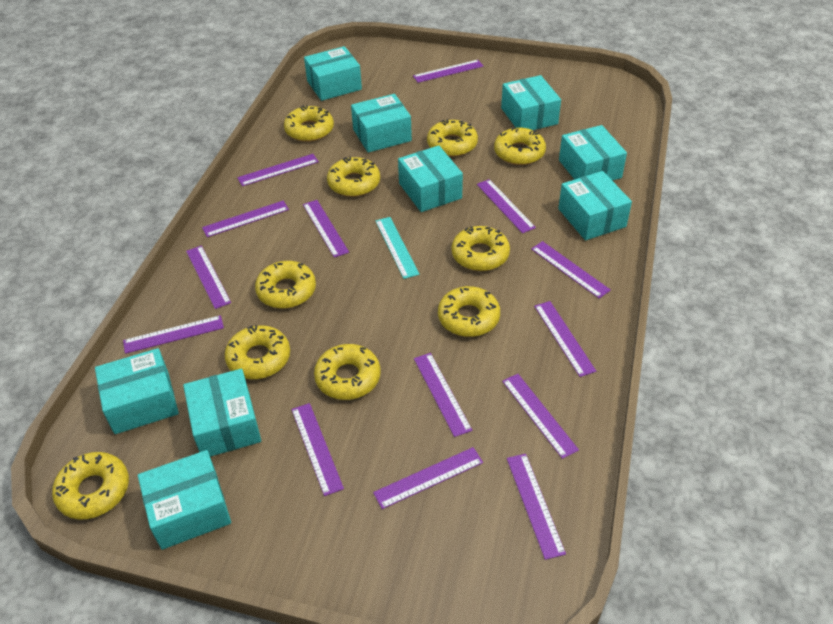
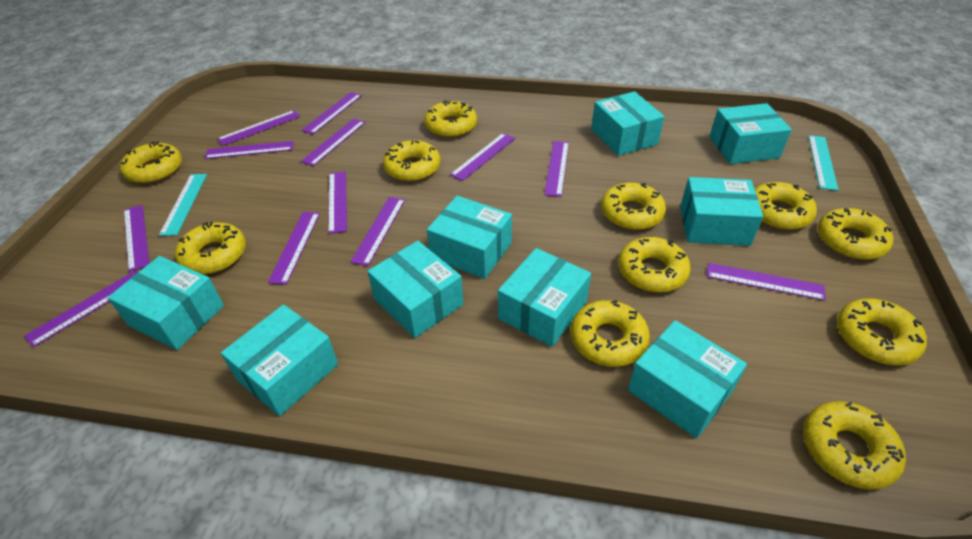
purple ruler: 14 -> 12
turquoise ruler: 1 -> 2
yellow donut: 10 -> 11

